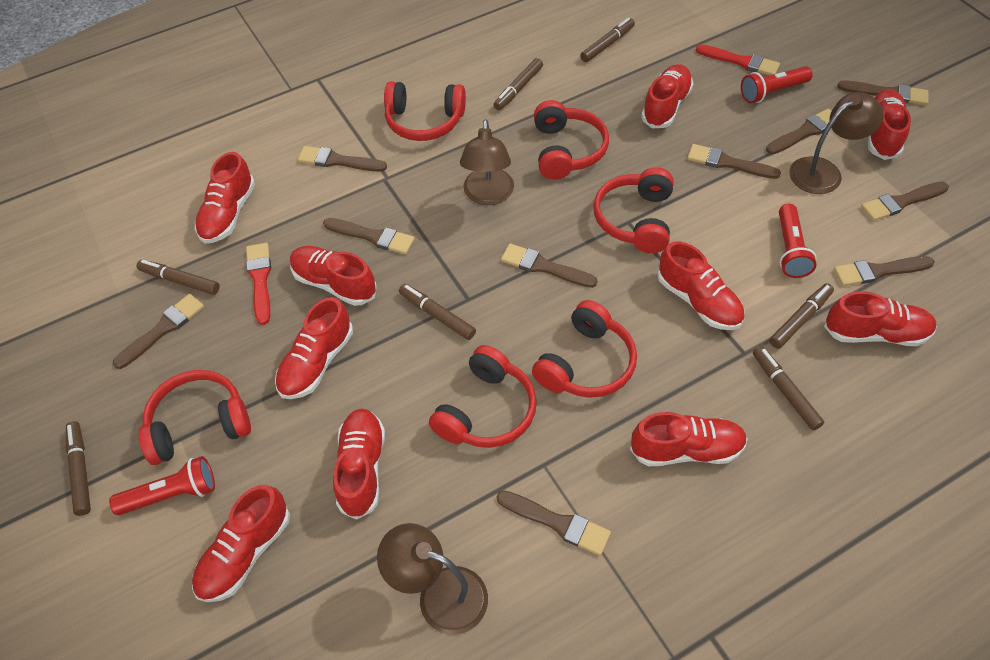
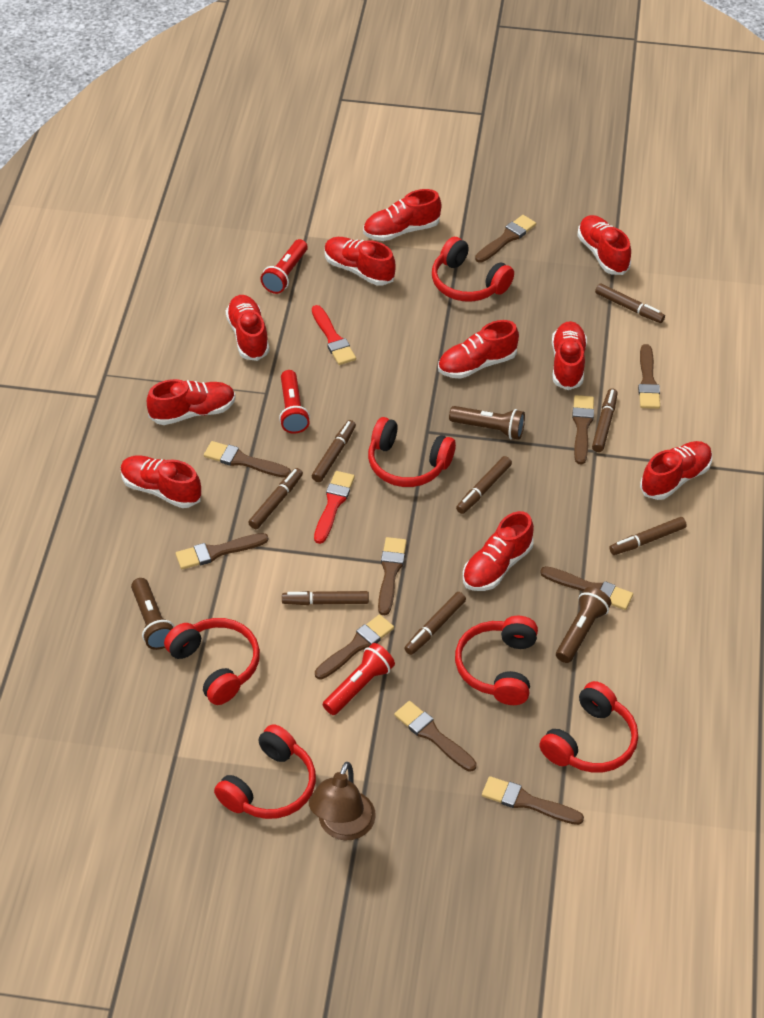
brown flashlight: 0 -> 3
brown lamp: 3 -> 1
brown marker: 7 -> 8

